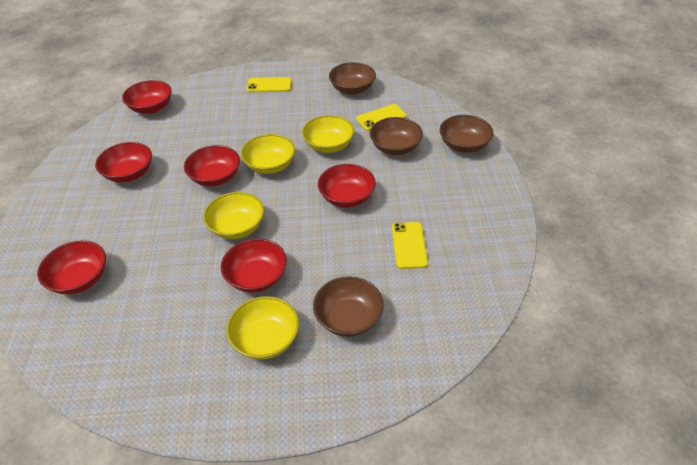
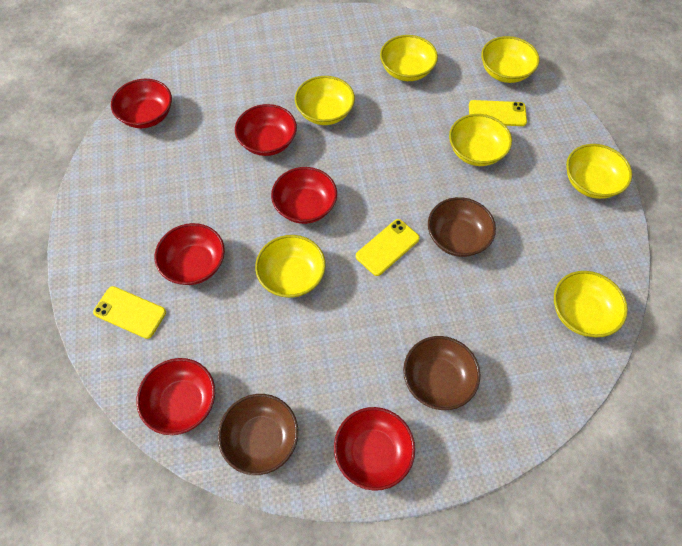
brown bowl: 4 -> 3
yellow bowl: 4 -> 7

